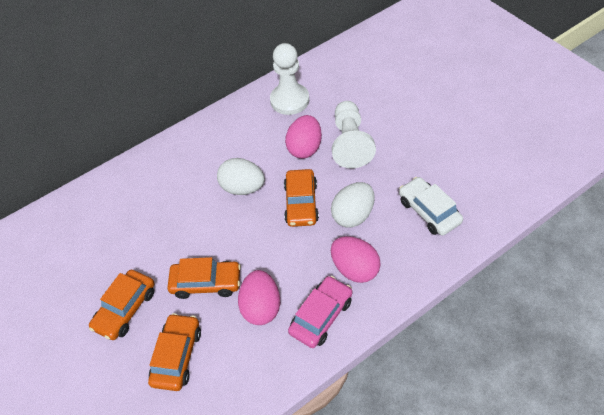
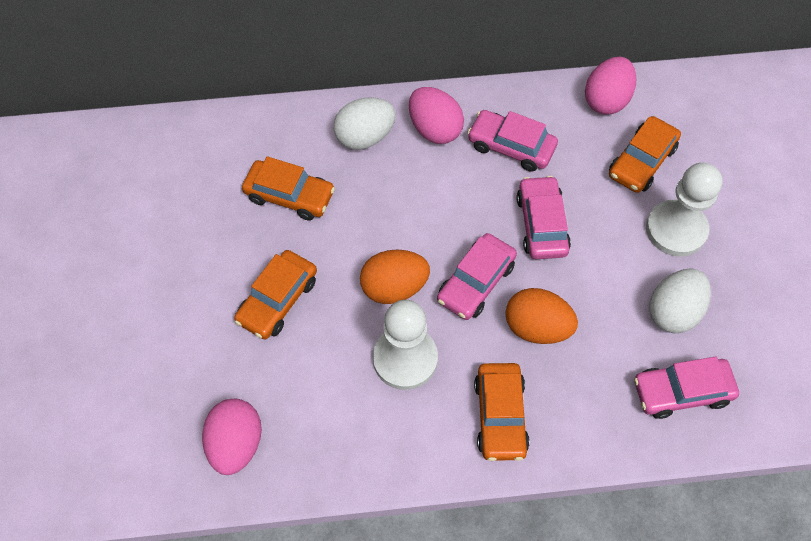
orange egg: 0 -> 2
pink car: 1 -> 4
white car: 1 -> 0

